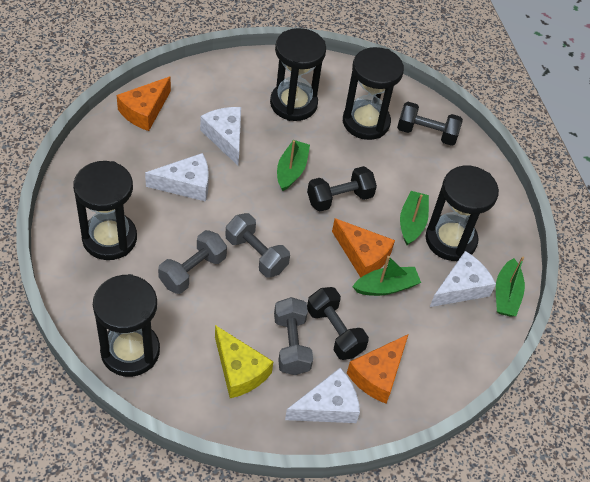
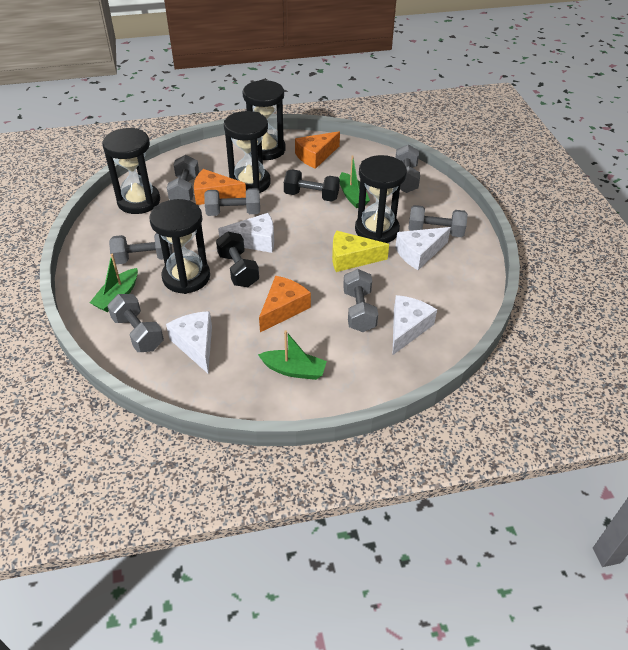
black dumbbell: 3 -> 2
green boat: 4 -> 3
grey dumbbell: 3 -> 7

